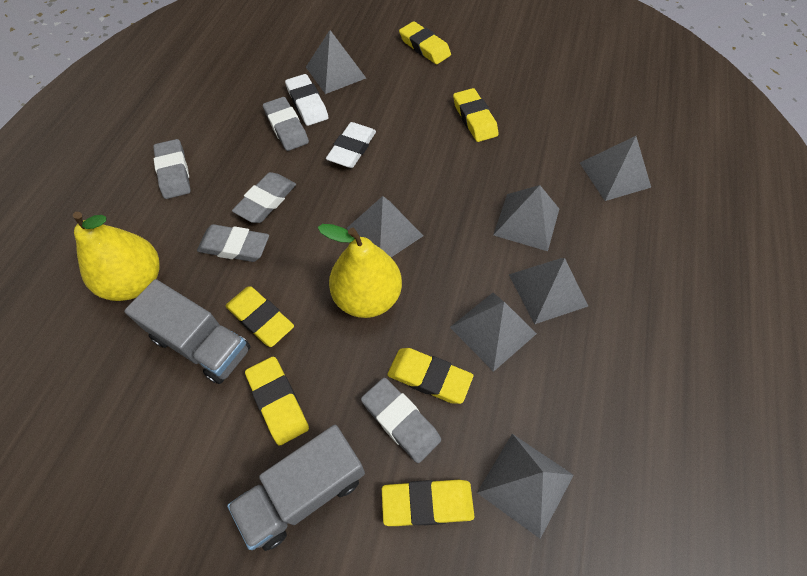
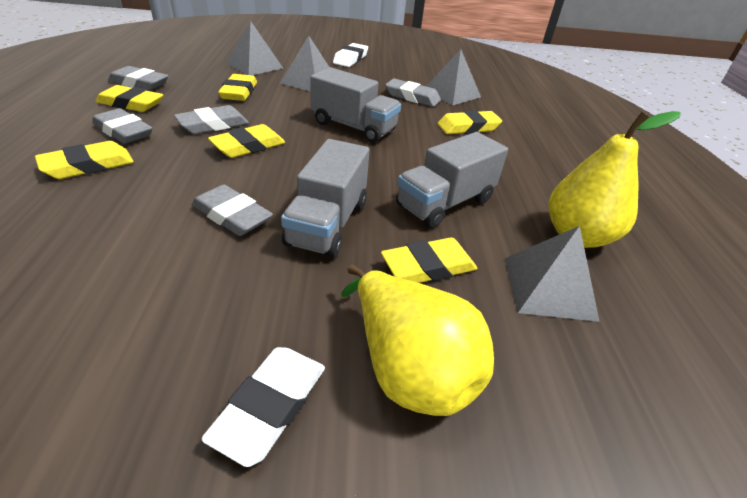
grey pyramid: 7 -> 4
grey truck: 2 -> 3

